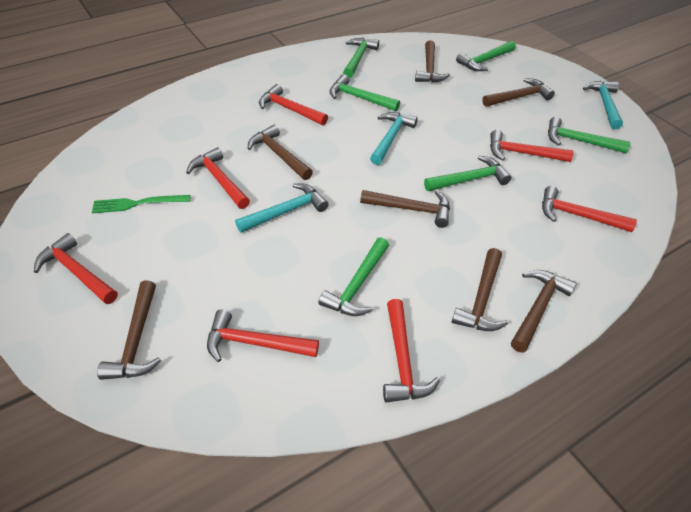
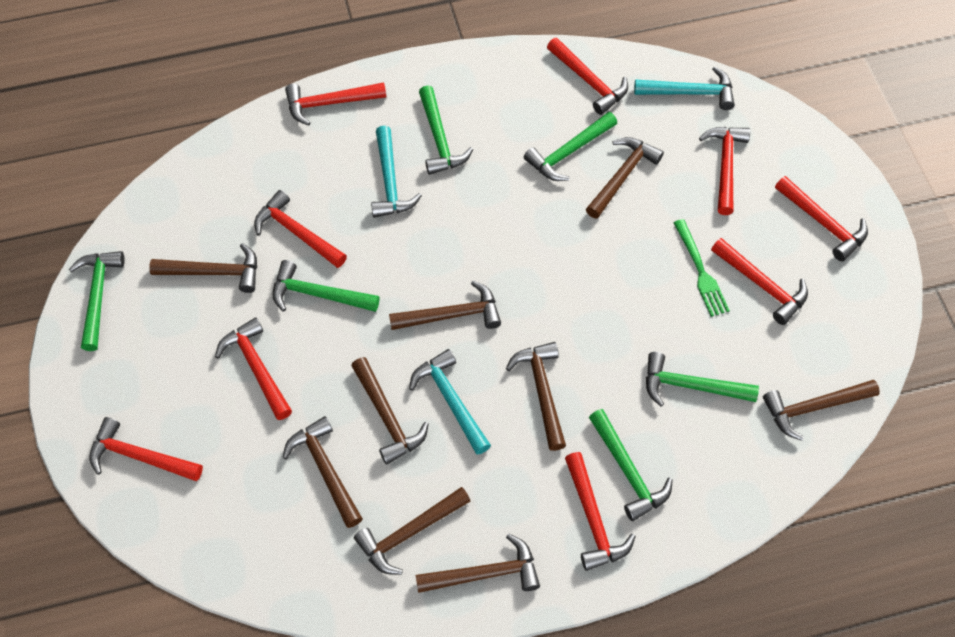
brown hammer: 7 -> 9
red hammer: 7 -> 9

